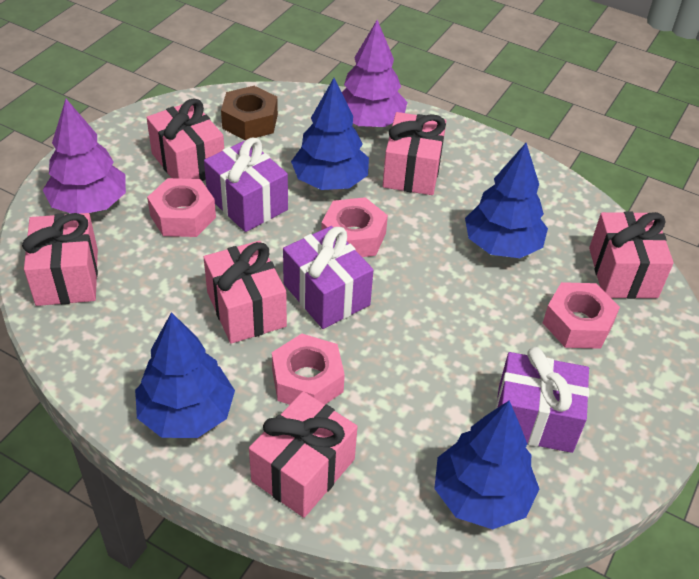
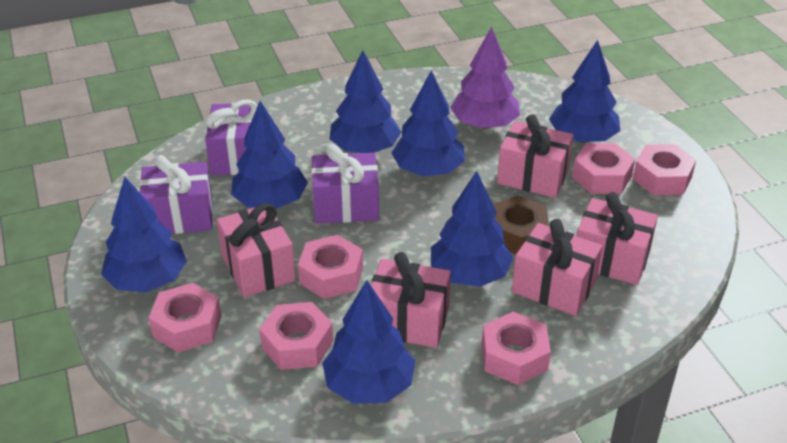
blue tree: 4 -> 7
pink gift: 6 -> 5
pink nut: 4 -> 6
purple tree: 2 -> 1

